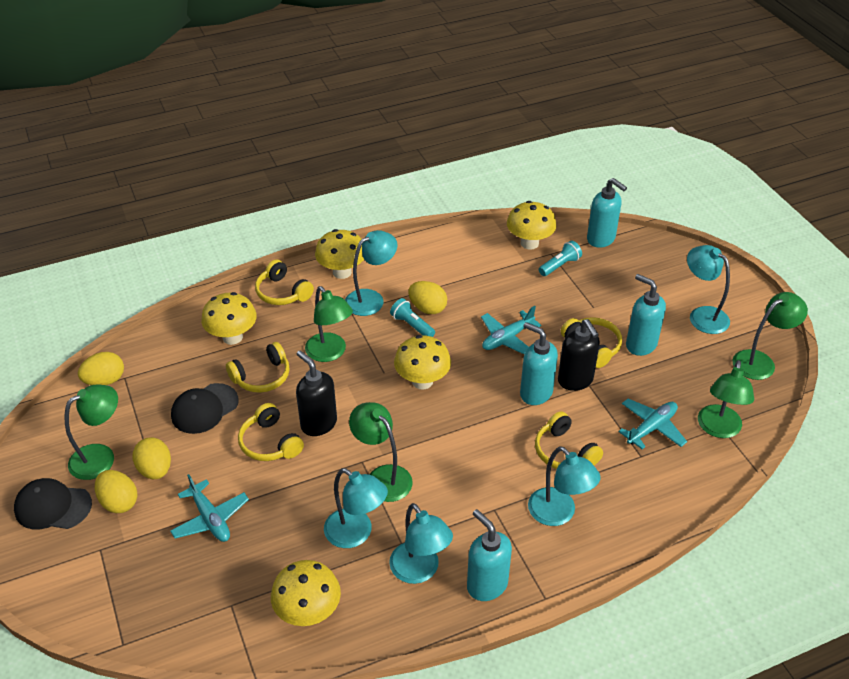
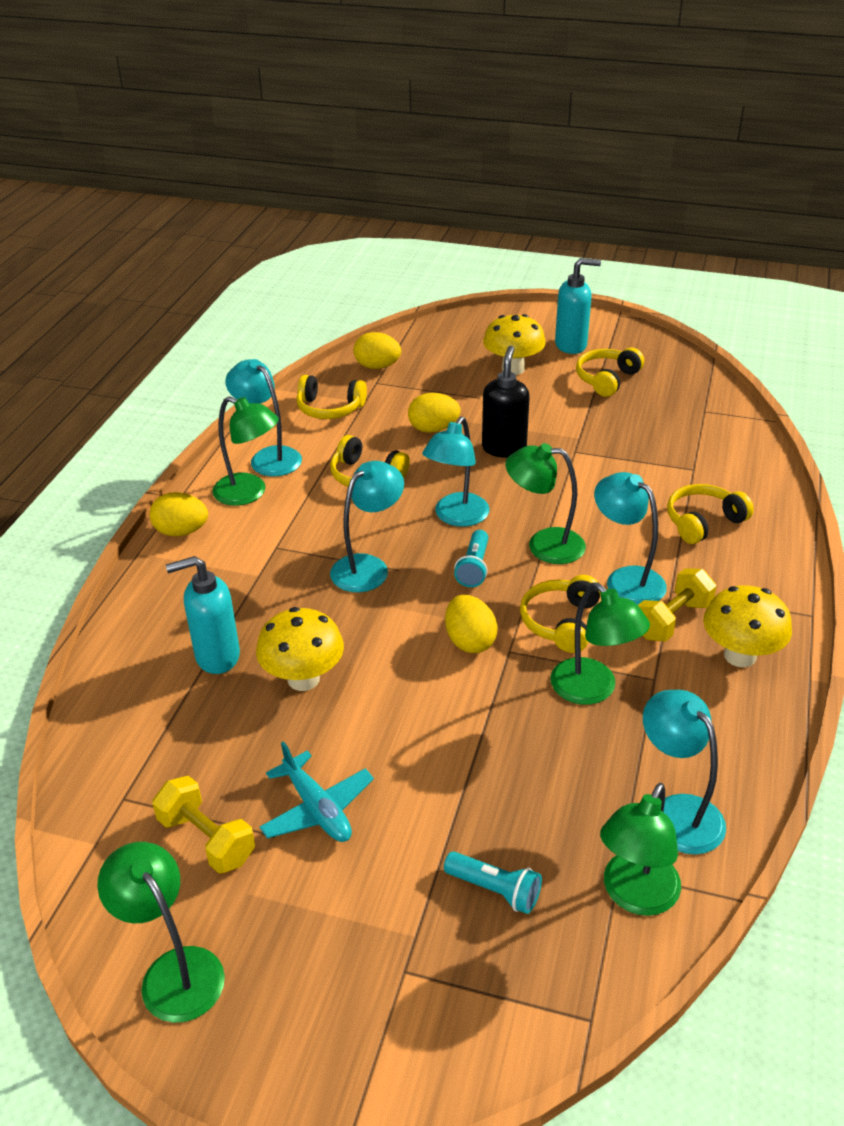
black cap: 2 -> 0
black soap dispenser: 2 -> 1
turquoise plane: 3 -> 1
turquoise soap dispenser: 4 -> 2
yellow dumbbell: 0 -> 2
yellow mushroom: 5 -> 3

